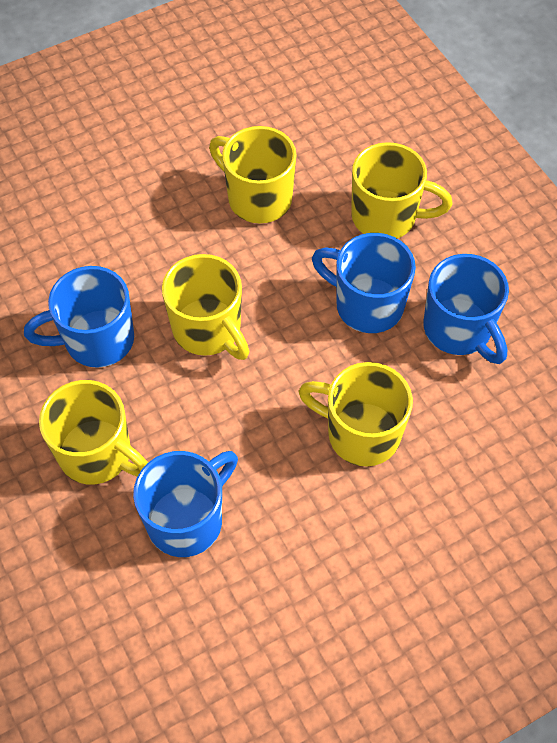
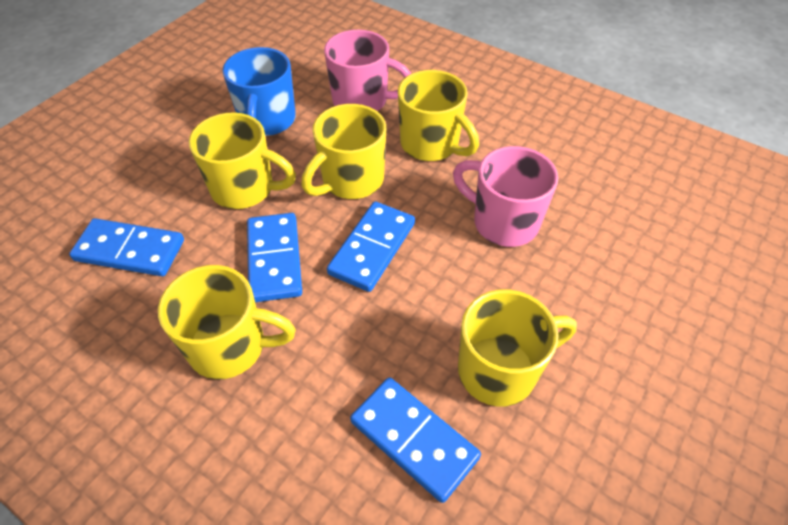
blue domino: 0 -> 4
blue mug: 4 -> 1
pink mug: 0 -> 2

